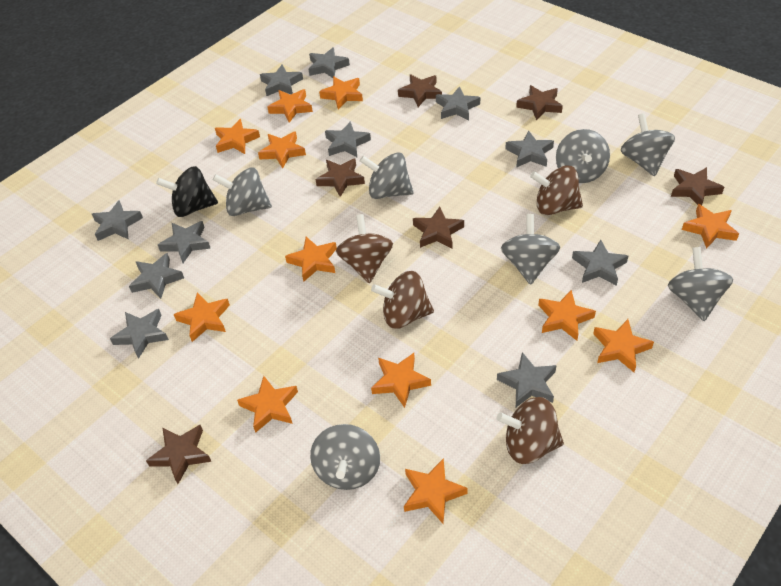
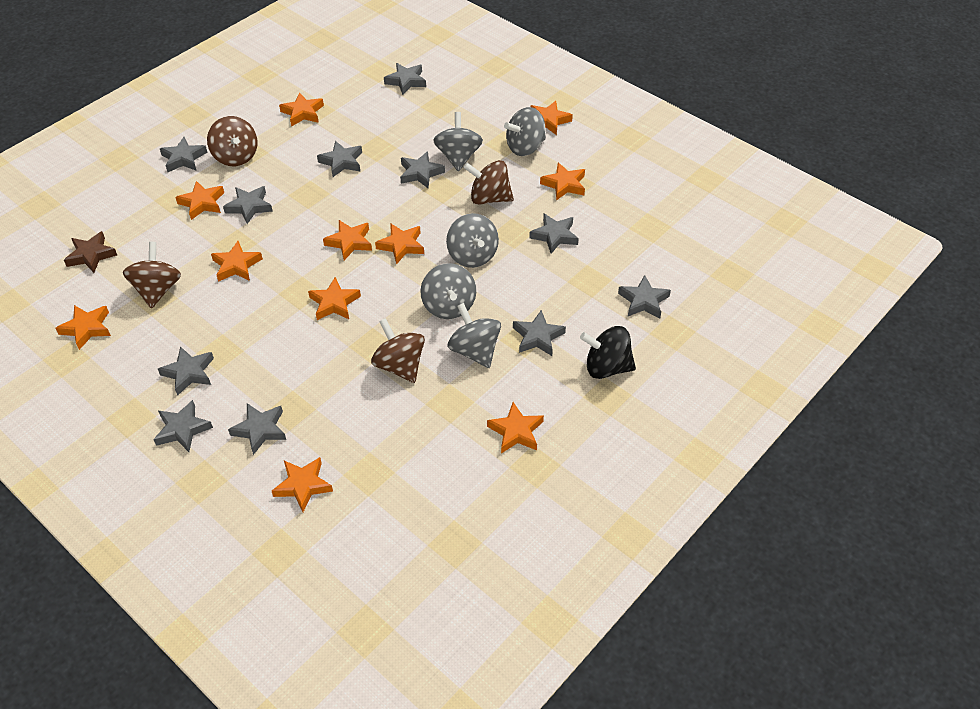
brown star: 6 -> 1
grey spinning top: 7 -> 5
orange star: 12 -> 11

